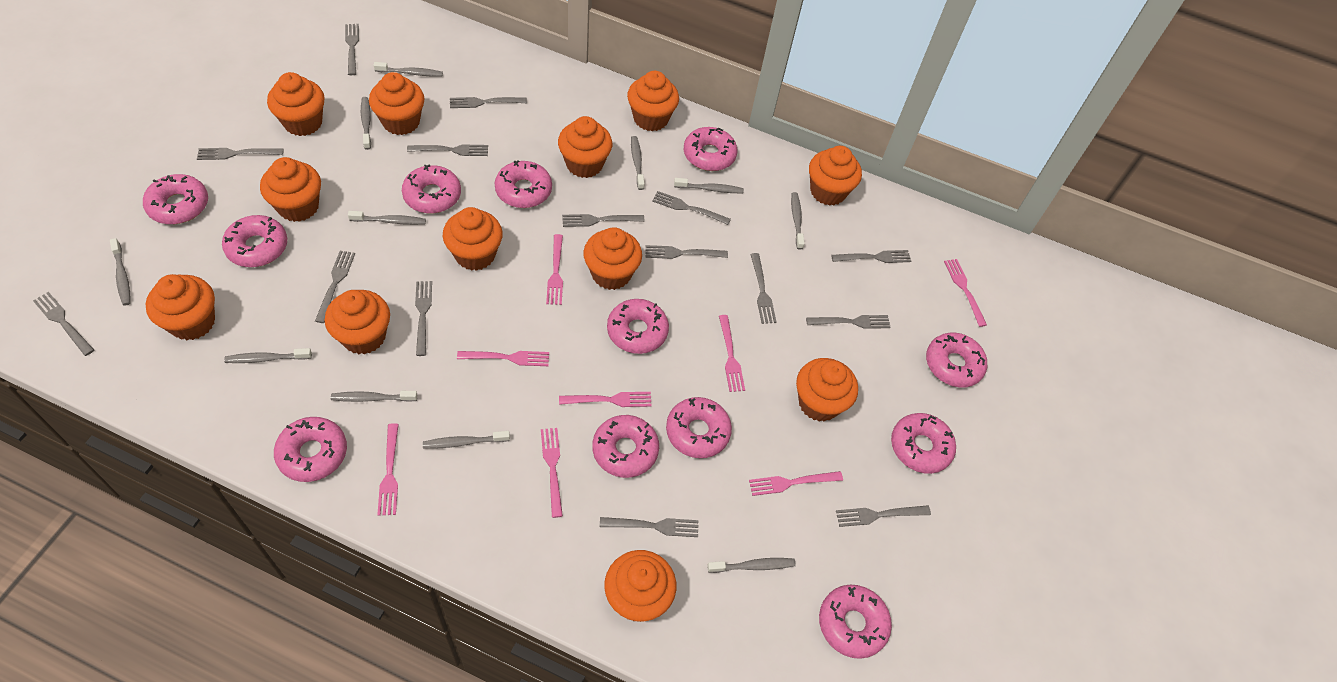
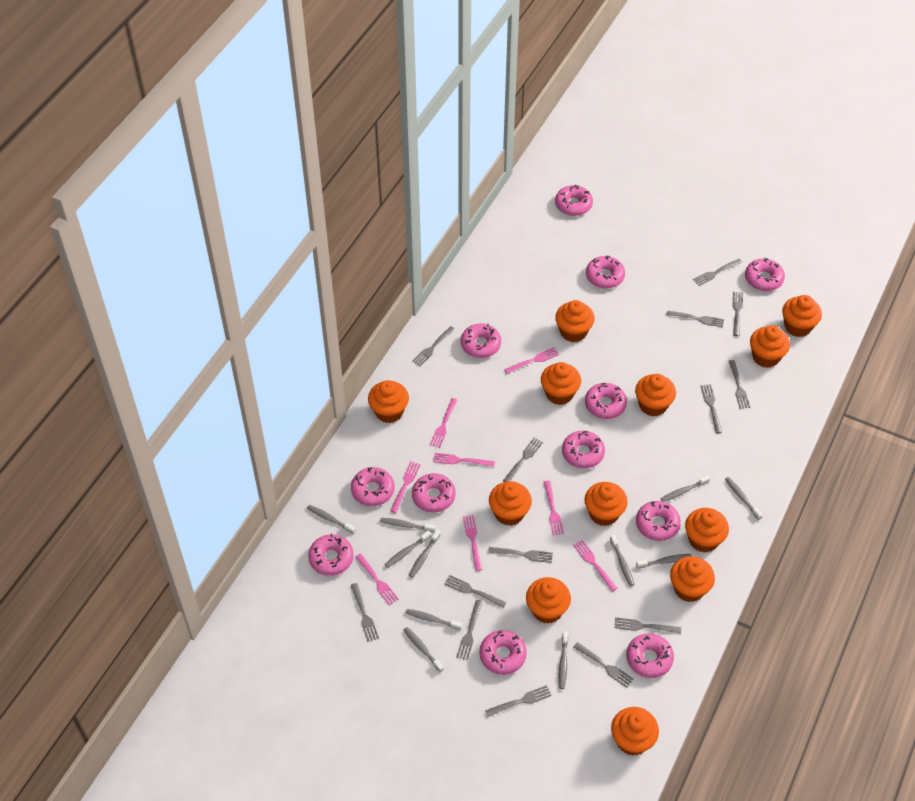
grey fork: 15 -> 14

